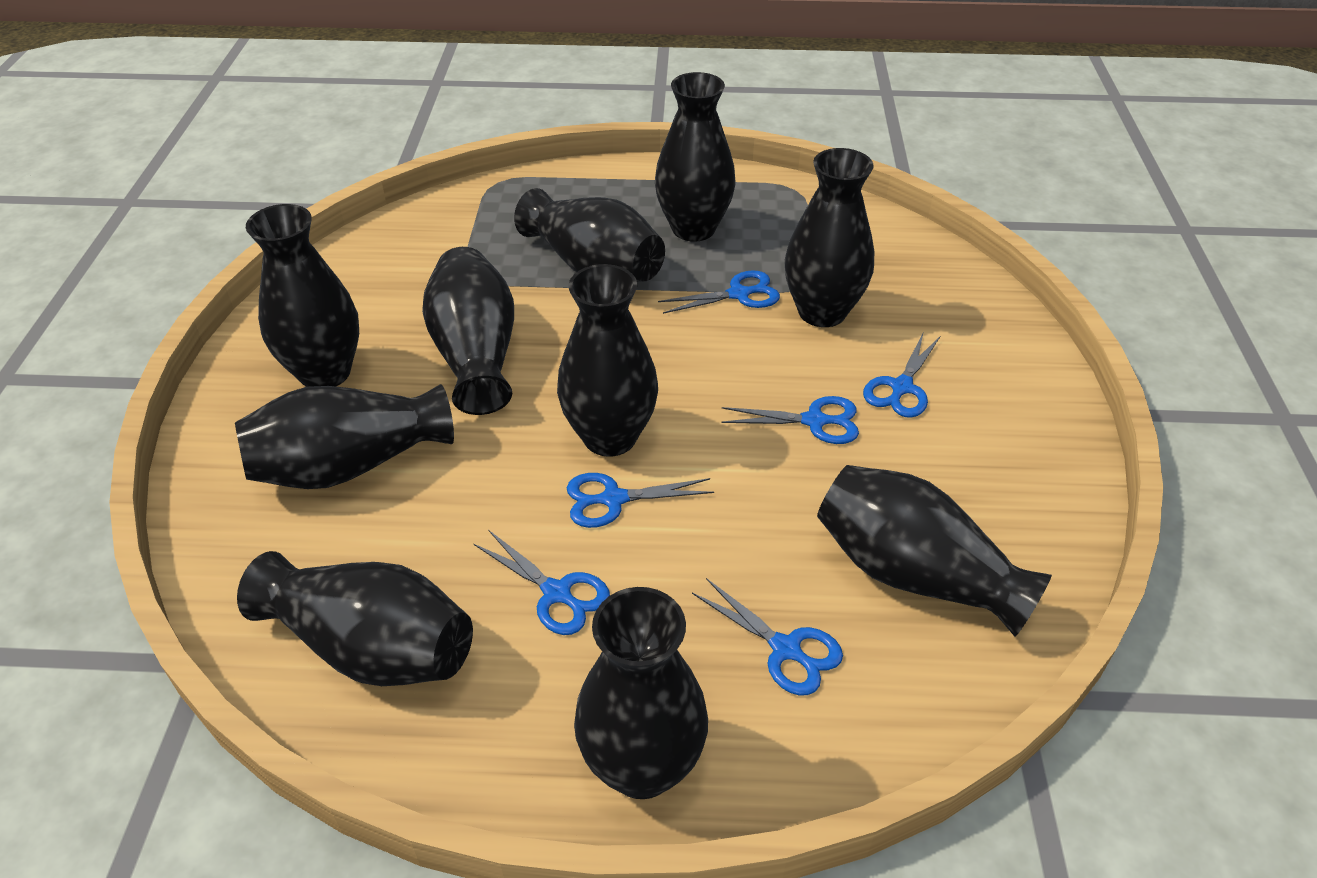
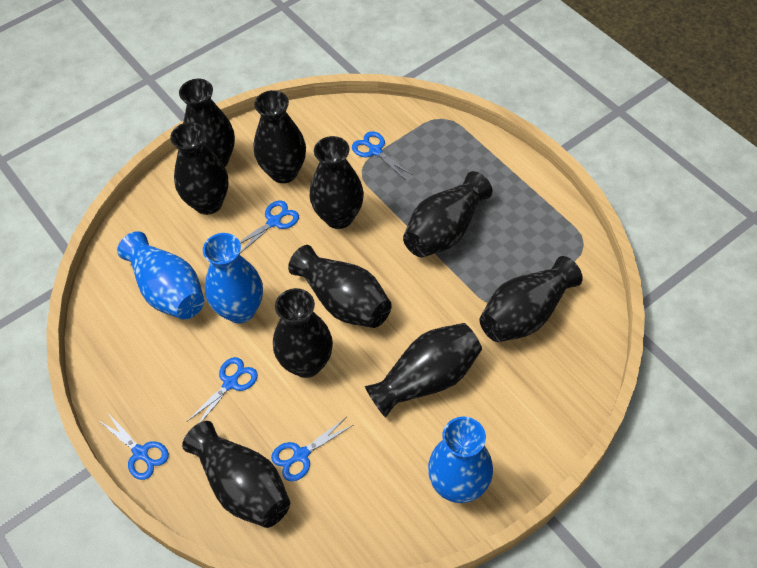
blue scissors: 6 -> 5
blue vase: 0 -> 3

